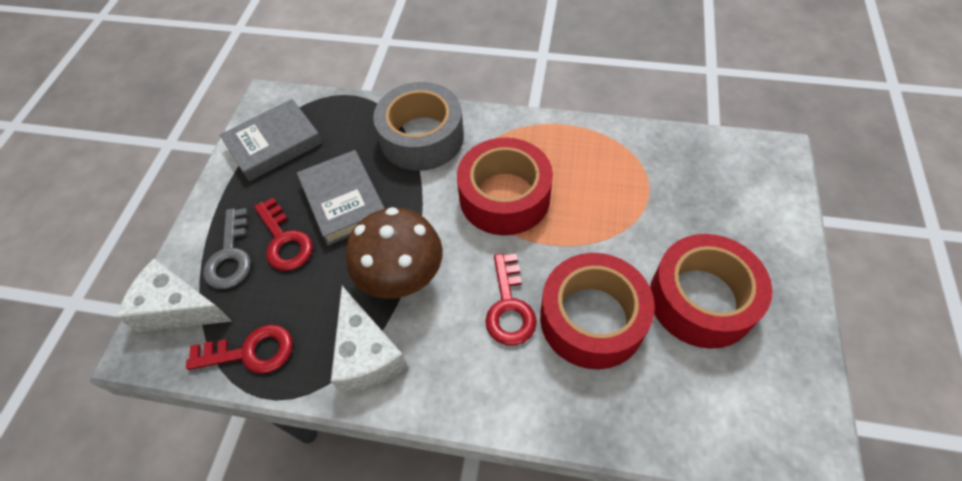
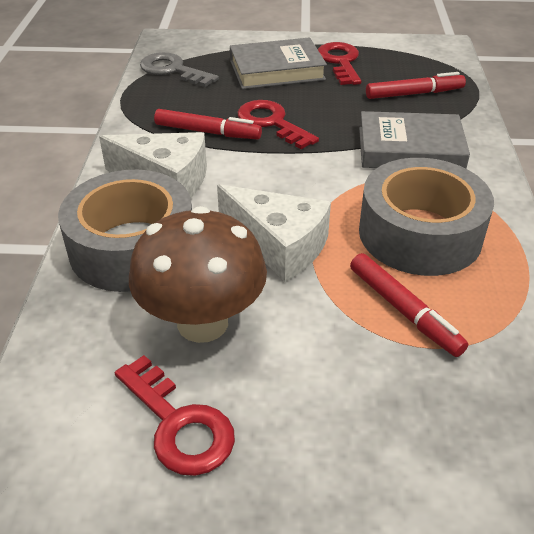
grey tape: 1 -> 2
red marker: 0 -> 3
red tape: 3 -> 0

